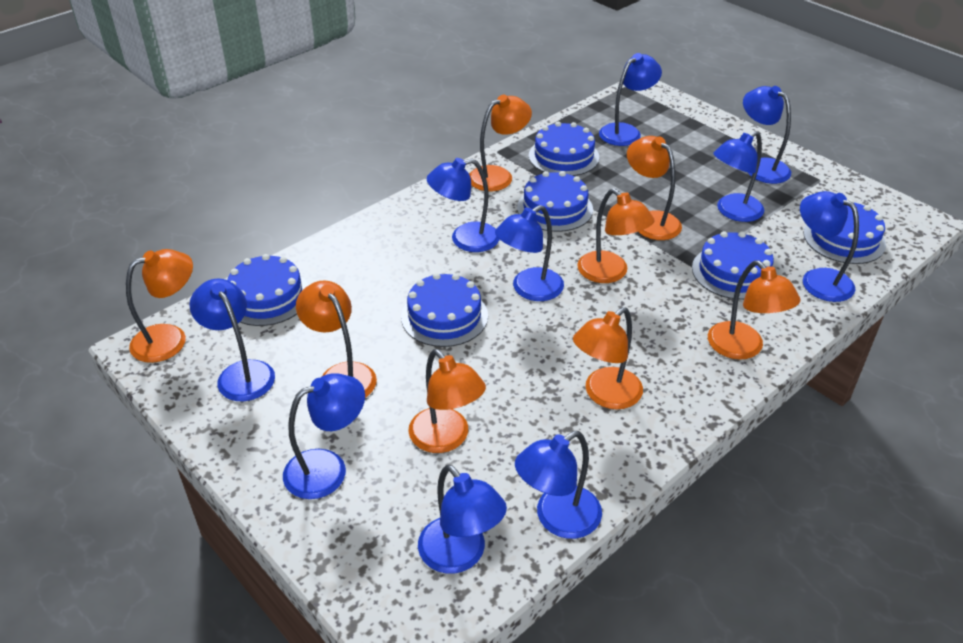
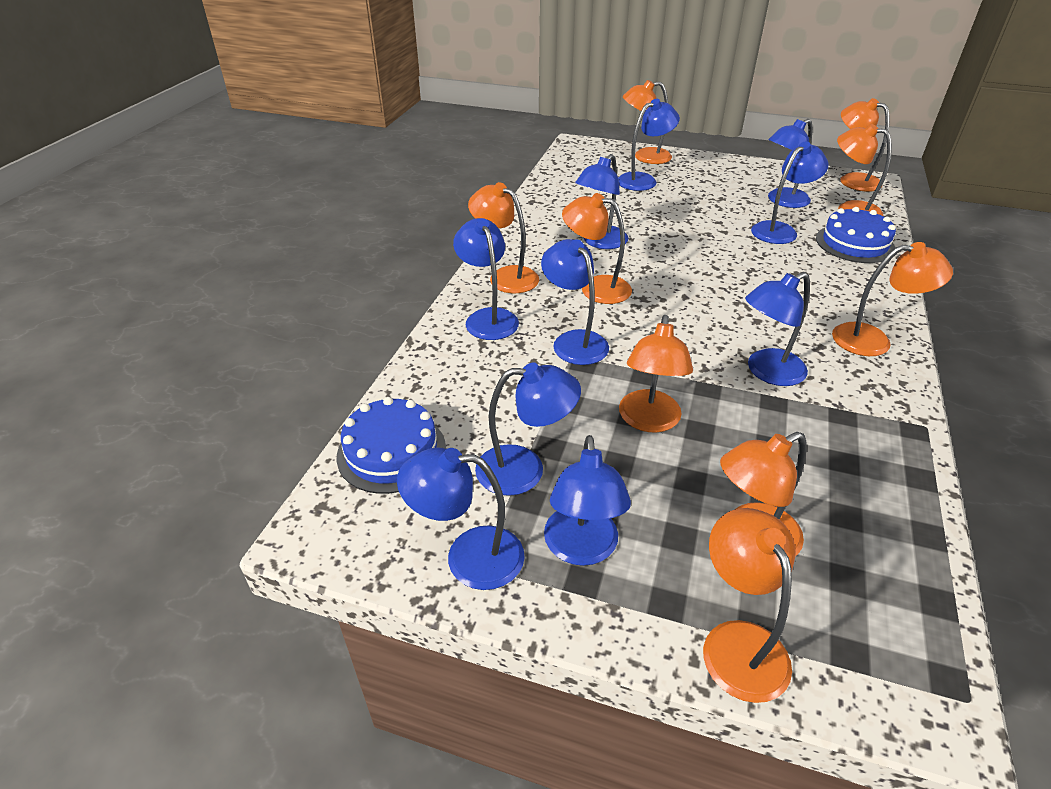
blue cake: 6 -> 2
orange lamp: 8 -> 9

